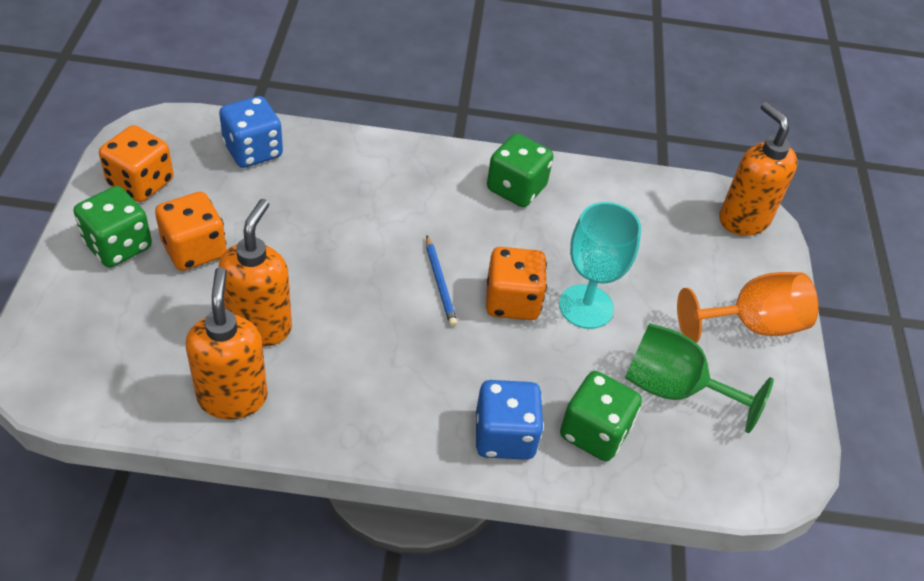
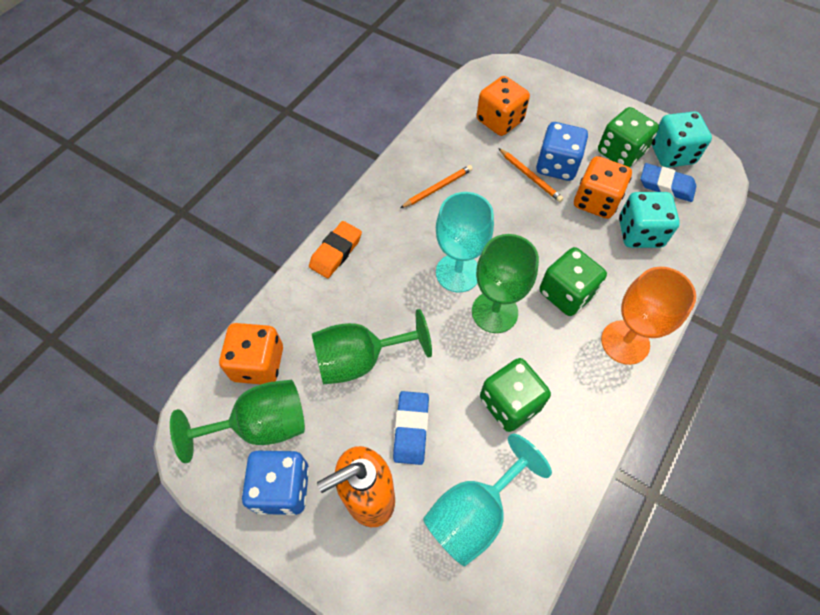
blue eraser: 0 -> 2
blue pencil: 1 -> 0
green goblet: 1 -> 3
orange eraser: 0 -> 1
orange pencil: 0 -> 2
orange soap dispenser: 3 -> 1
turquoise dice: 0 -> 2
turquoise goblet: 1 -> 2

